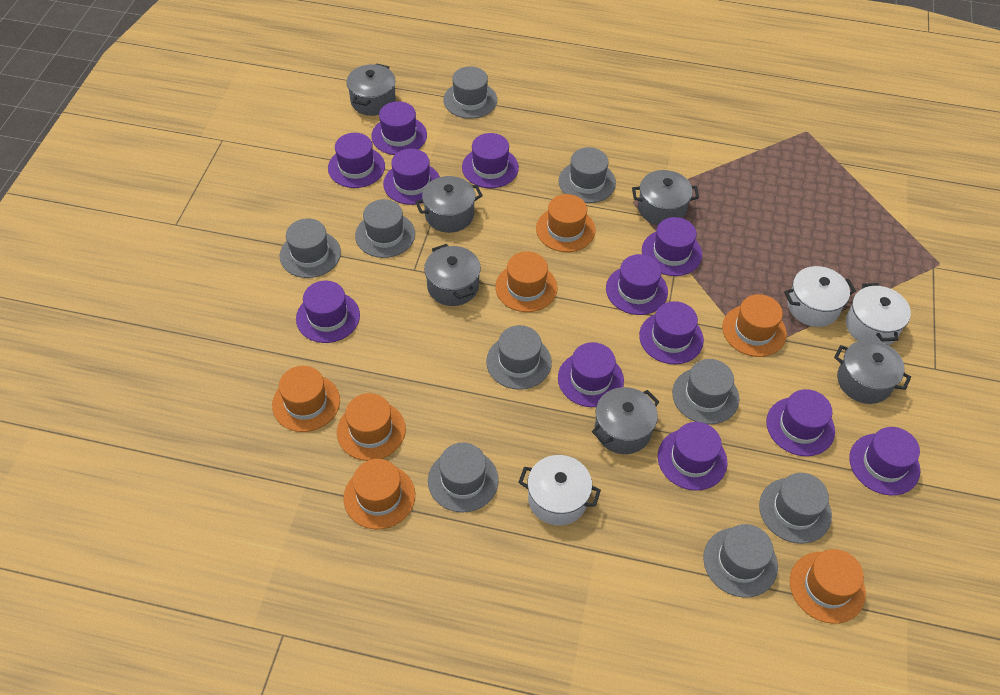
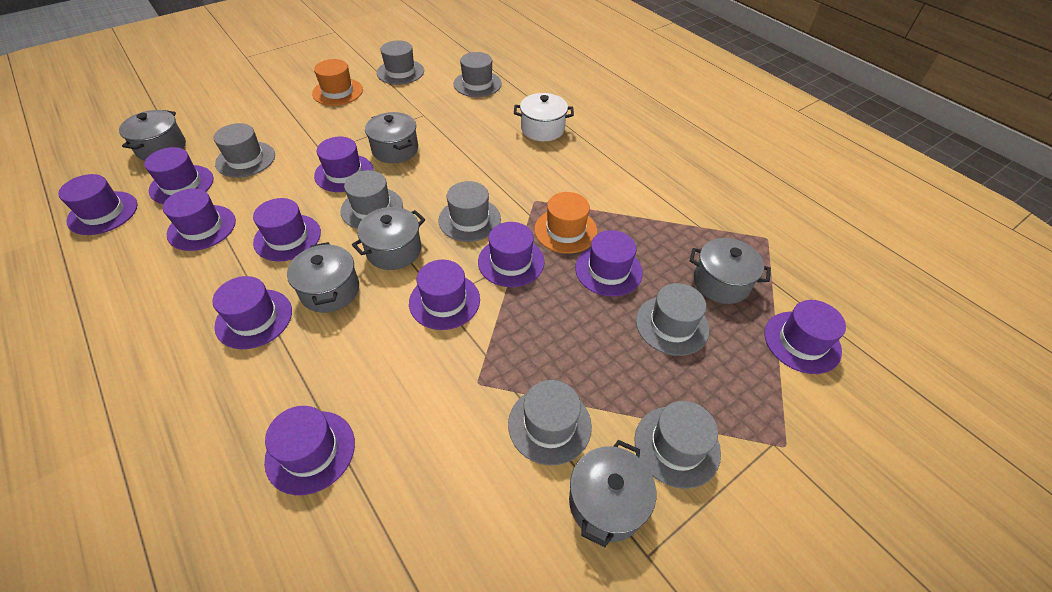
grey hat: 9 -> 8
orange hat: 7 -> 2
purple hat: 12 -> 11
white pot: 3 -> 1

